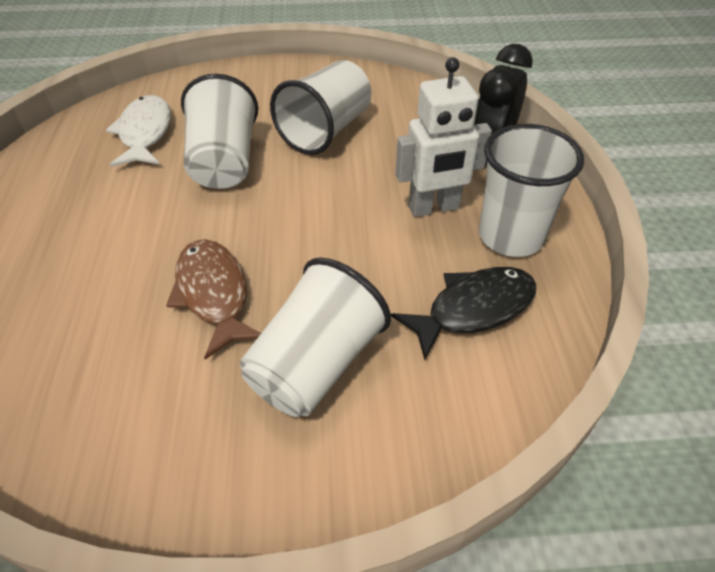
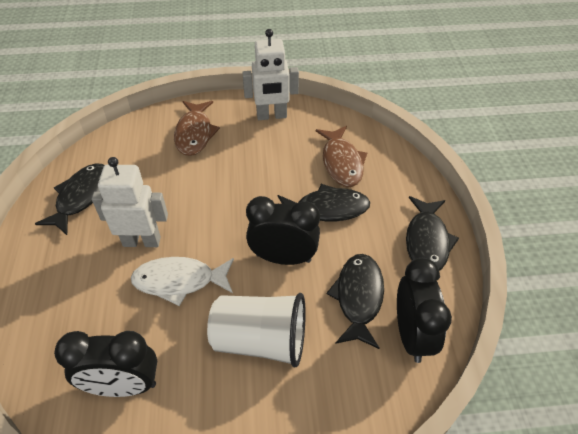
black clock: 1 -> 3
black fish: 1 -> 4
brown fish: 1 -> 2
white cup: 4 -> 1
white robot: 1 -> 2

